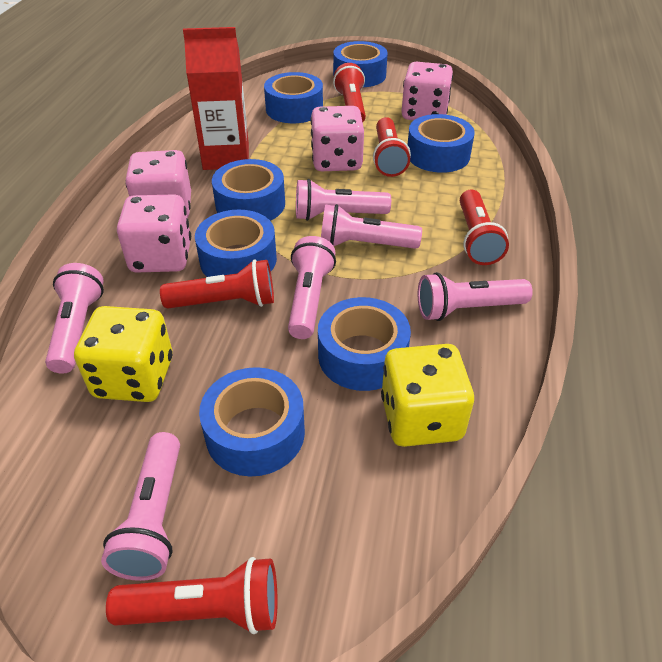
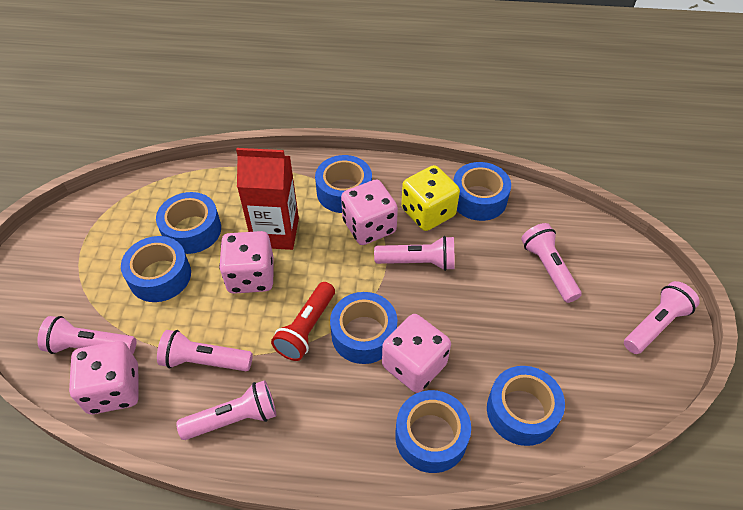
red flashlight: 5 -> 1
yellow dice: 2 -> 1

